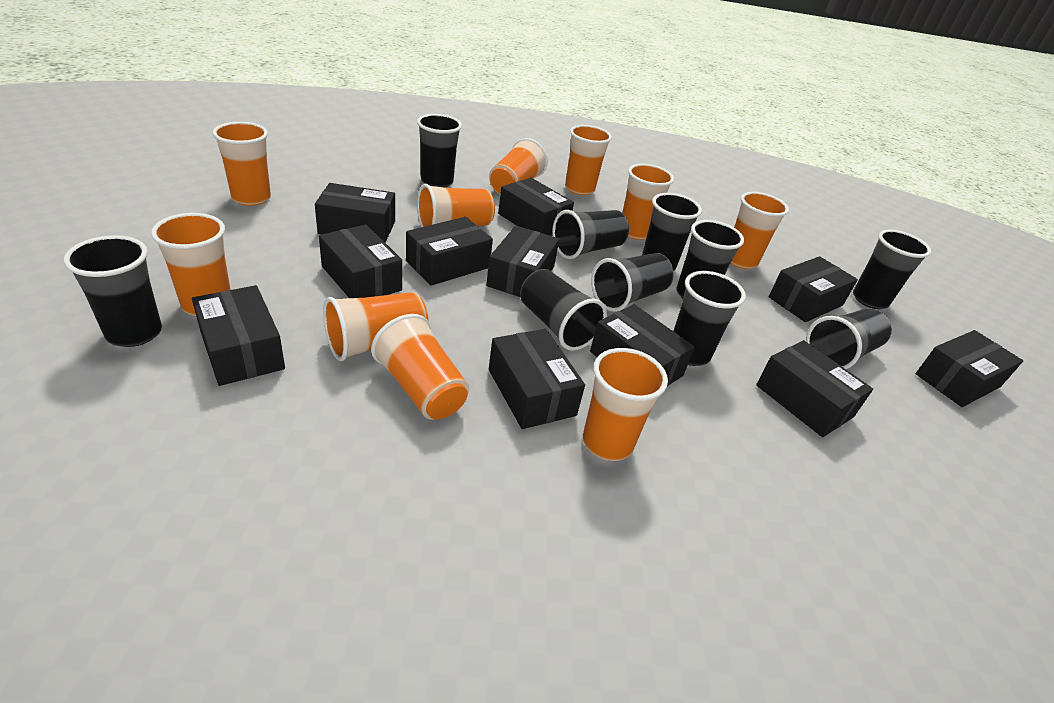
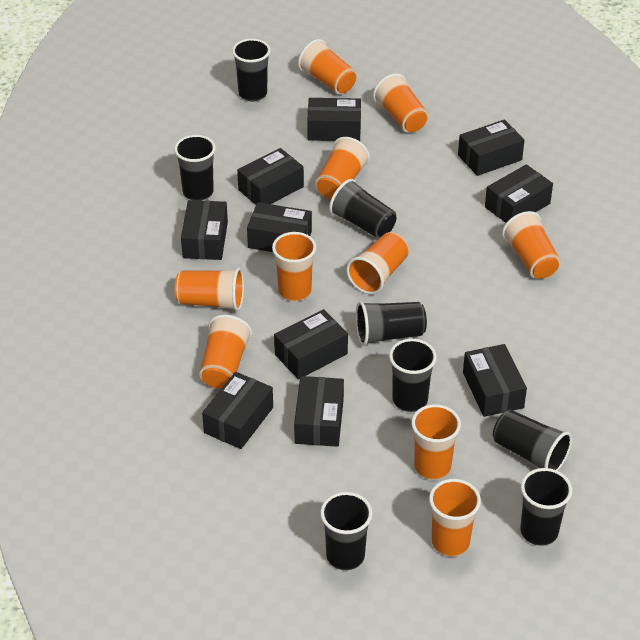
black box: 11 -> 10
black cup: 10 -> 8

